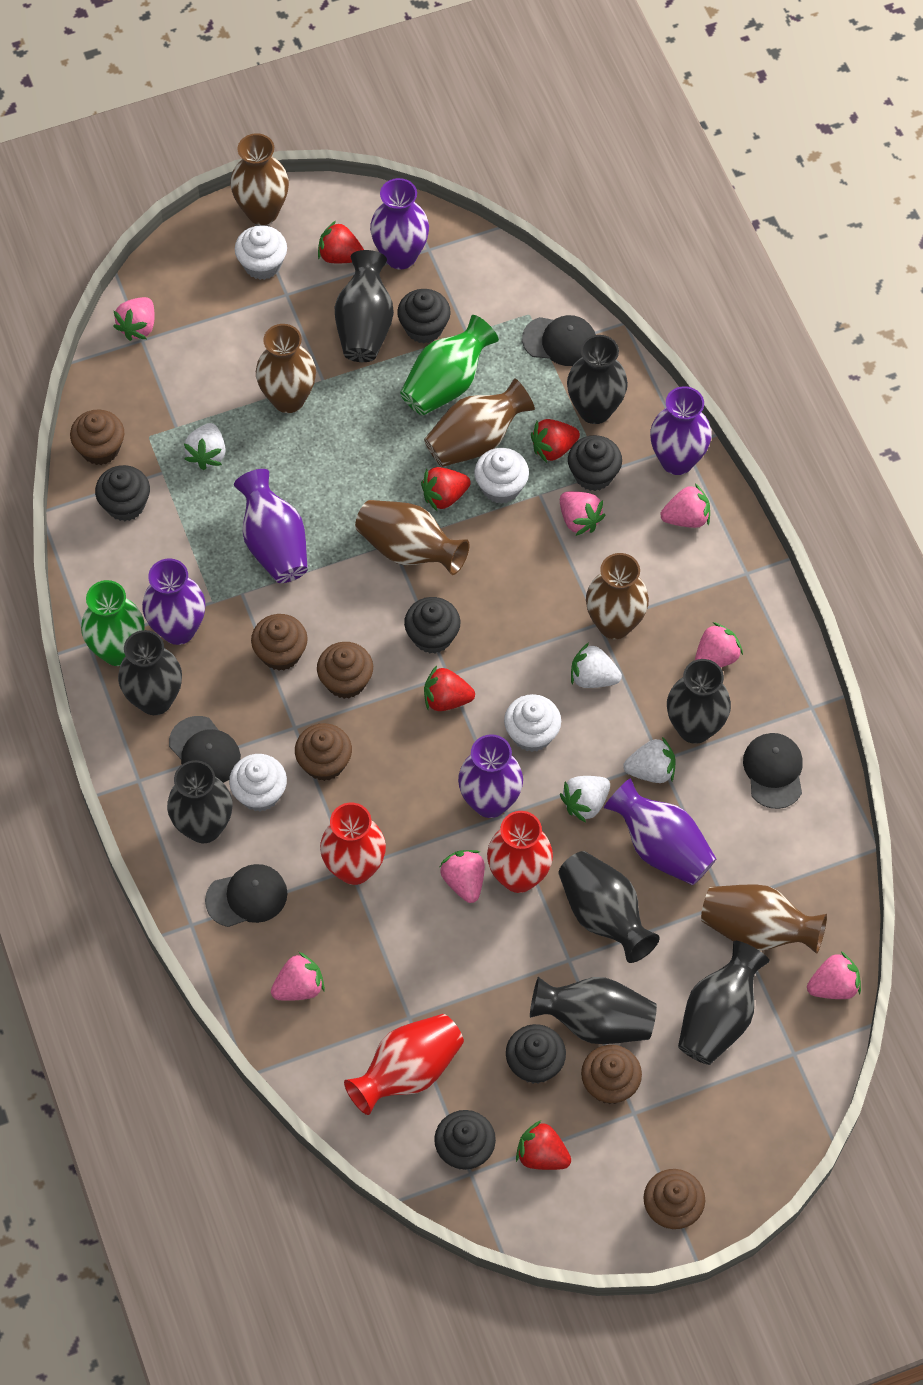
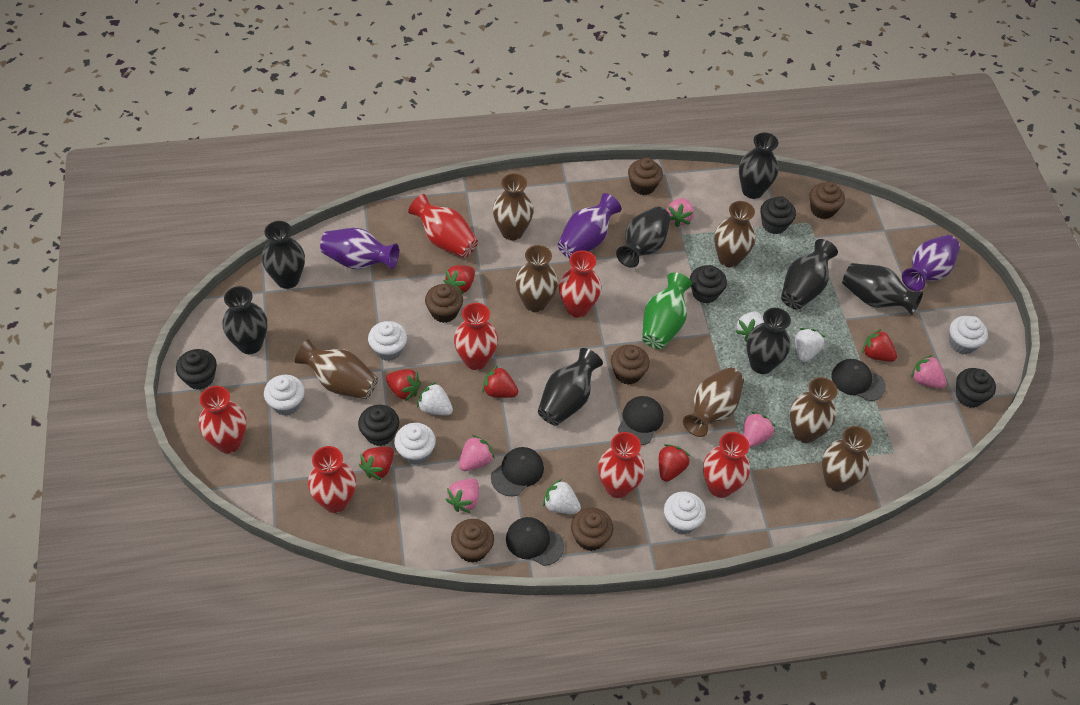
black cupcake: 6 -> 5
brown vase: 6 -> 7
green vase: 2 -> 1
pink strawberry: 7 -> 5
purple vase: 6 -> 3
red strawberry: 5 -> 6
red vase: 3 -> 7
white cupcake: 4 -> 5

